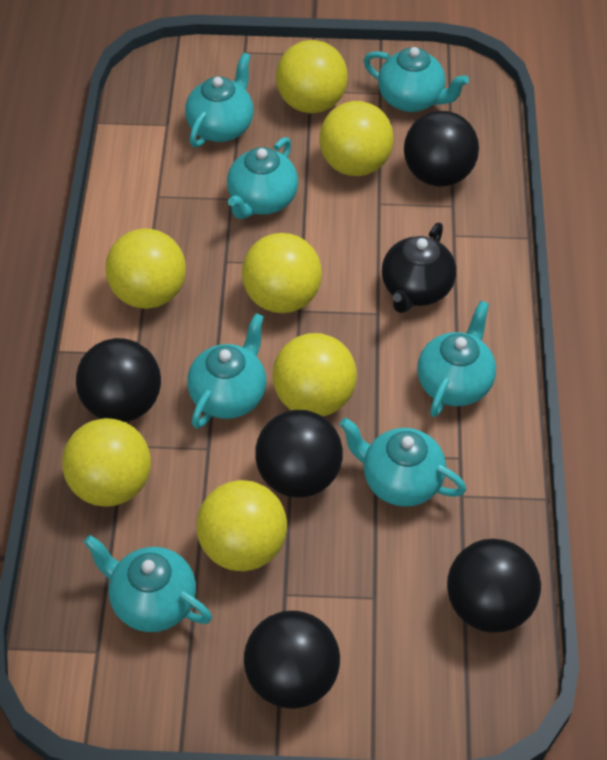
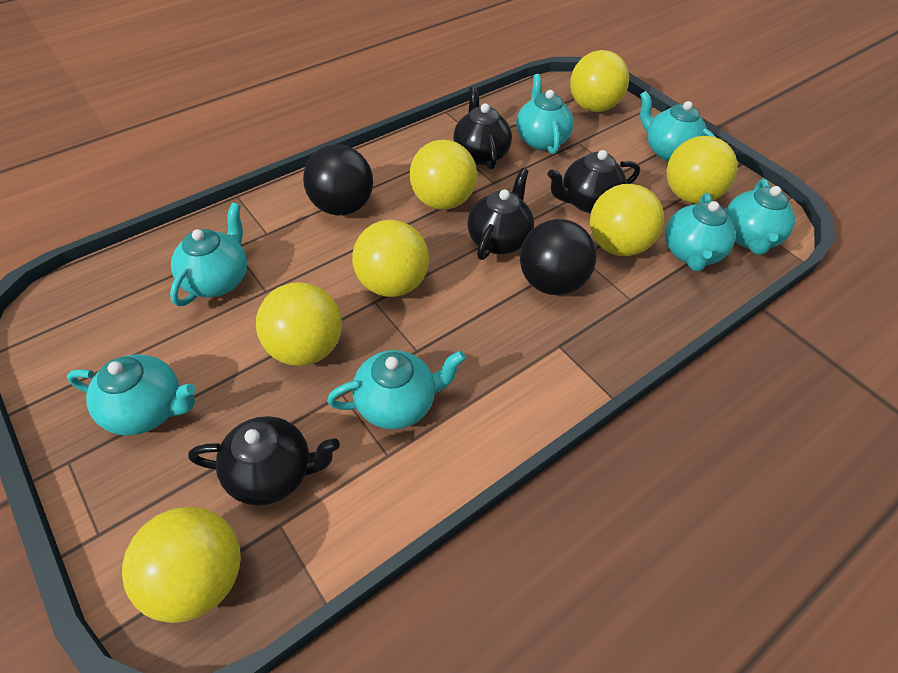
black ball: 5 -> 2
black teapot: 1 -> 4

